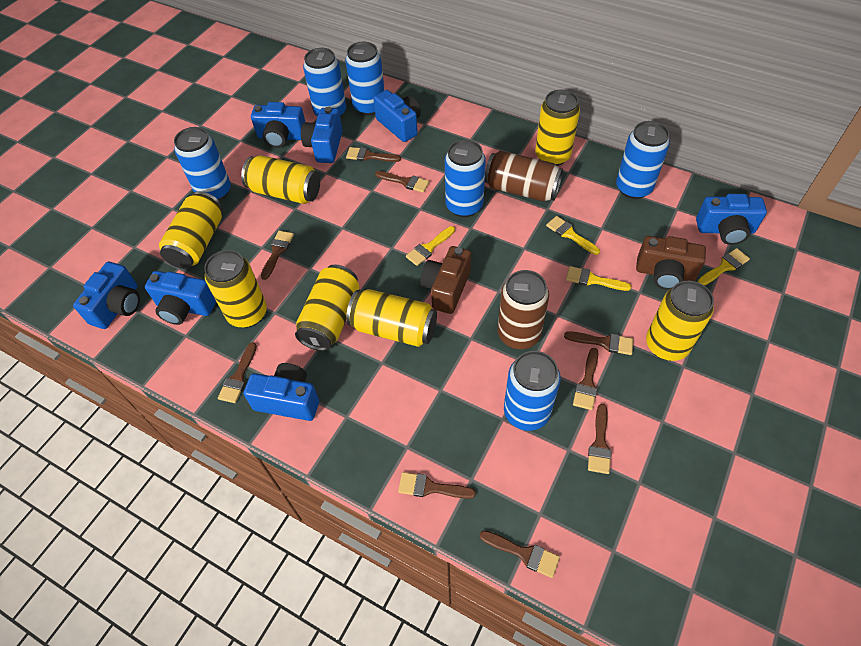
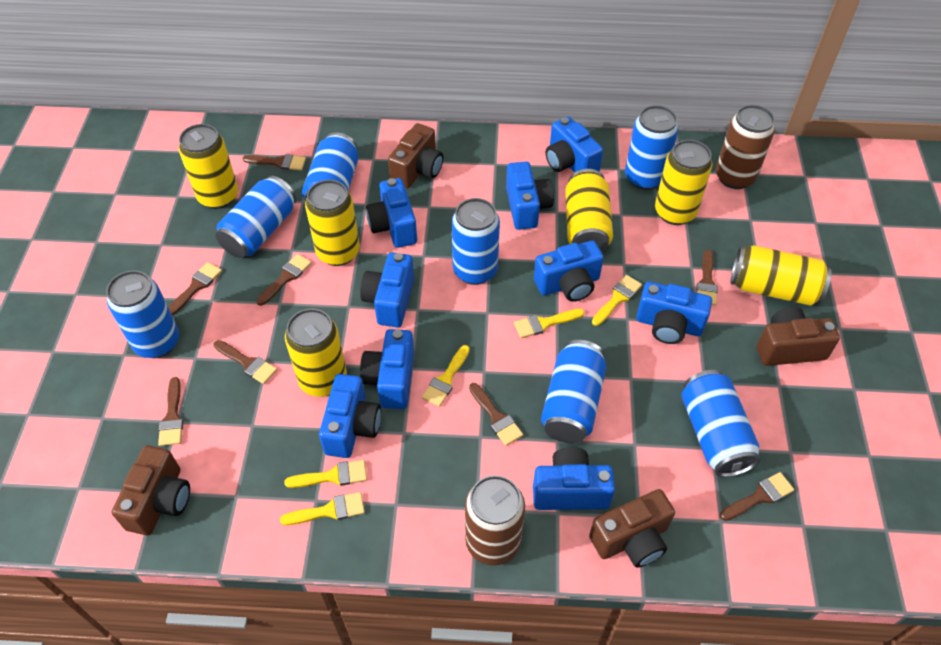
blue camera: 7 -> 9
blue can: 6 -> 7
brown brush: 9 -> 8
brown camera: 2 -> 4
yellow brush: 4 -> 5
yellow can: 7 -> 6

